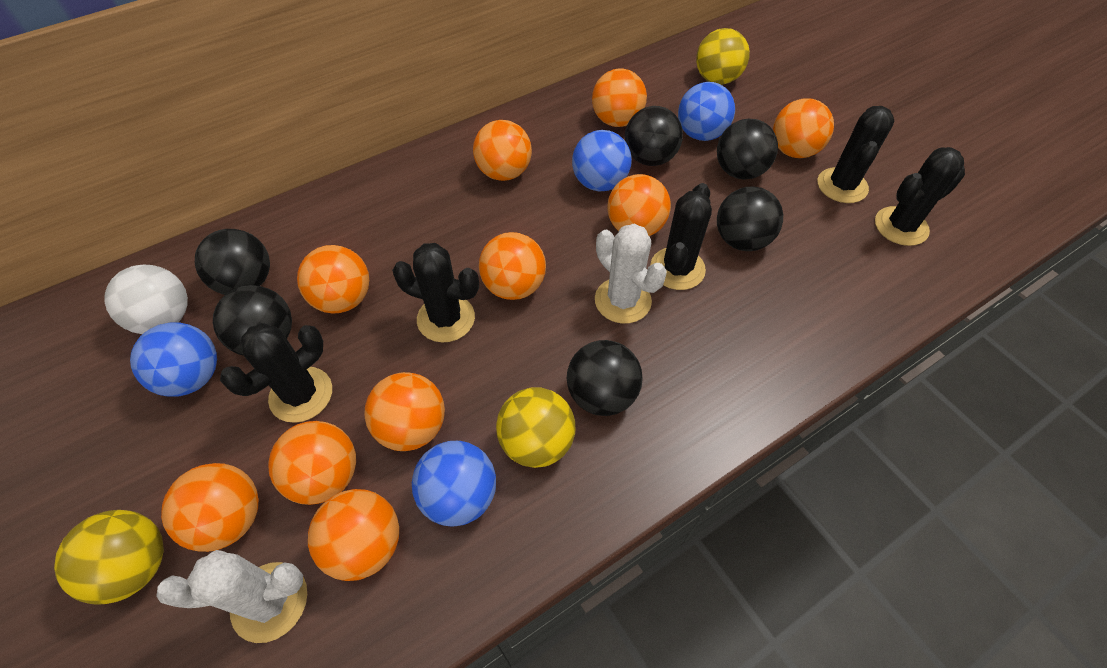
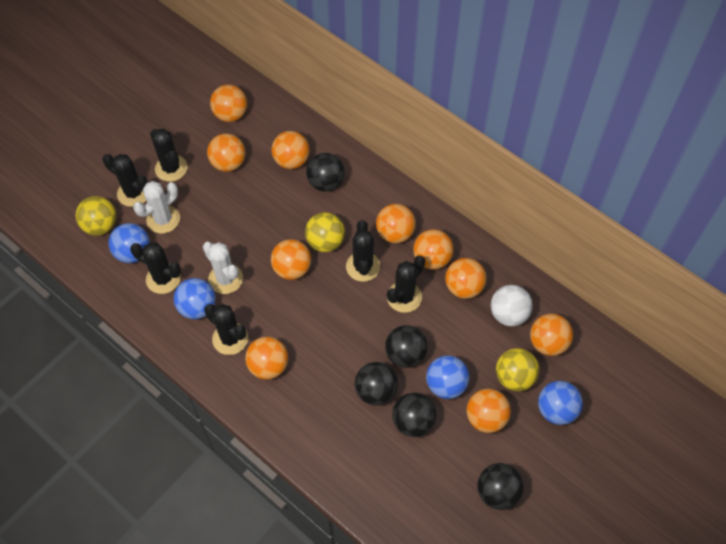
black ball: 6 -> 5
black cactus: 5 -> 6

